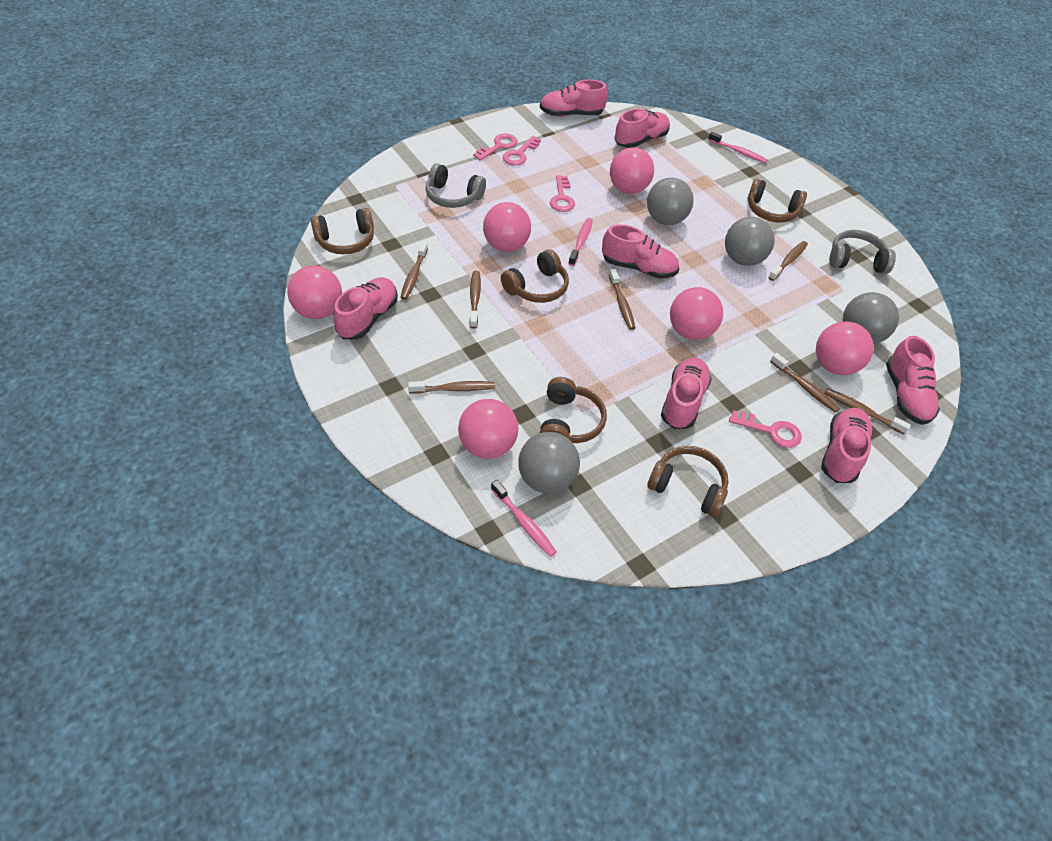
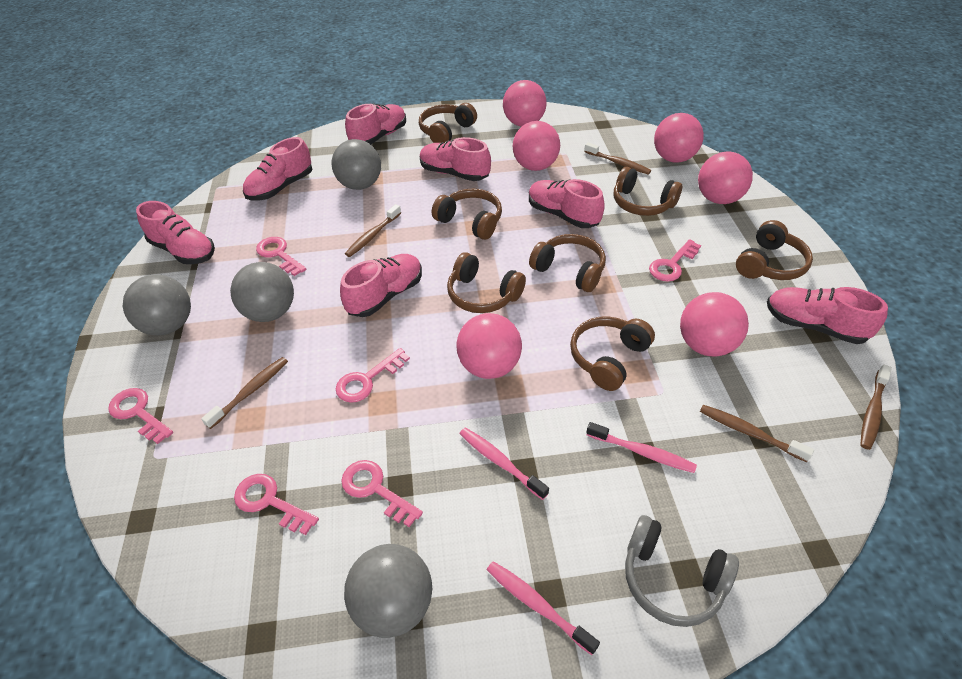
brown headphones: 5 -> 7
brown toothbrush: 7 -> 5
grey headphones: 2 -> 1
pink key: 4 -> 6

